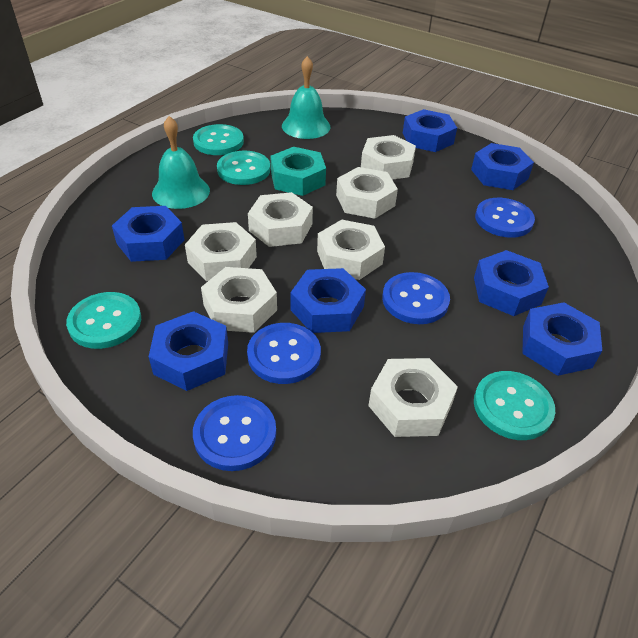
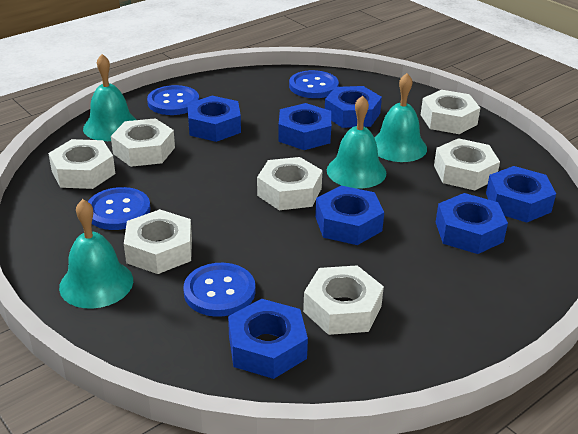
turquoise bell: 2 -> 4
turquoise button: 4 -> 0
turquoise nut: 1 -> 0

